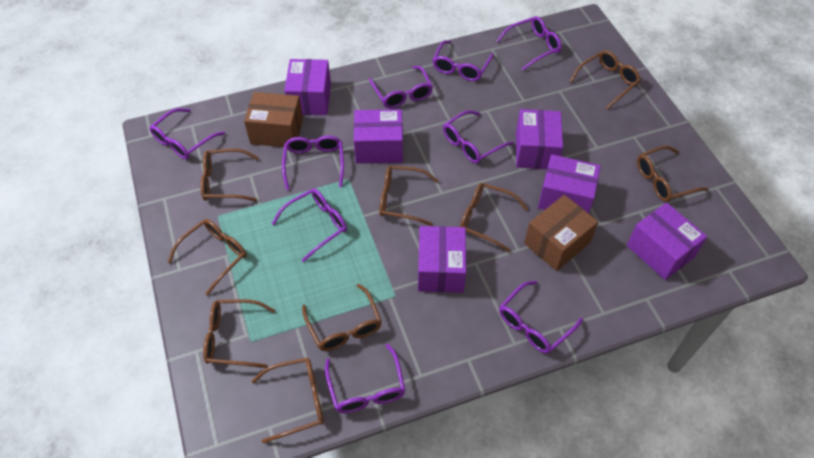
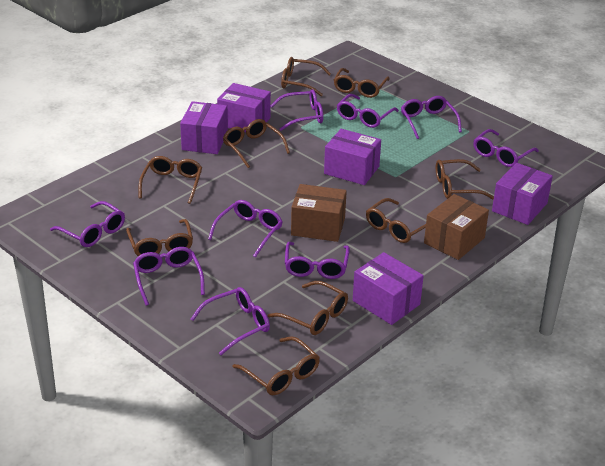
purple box: 6 -> 5

